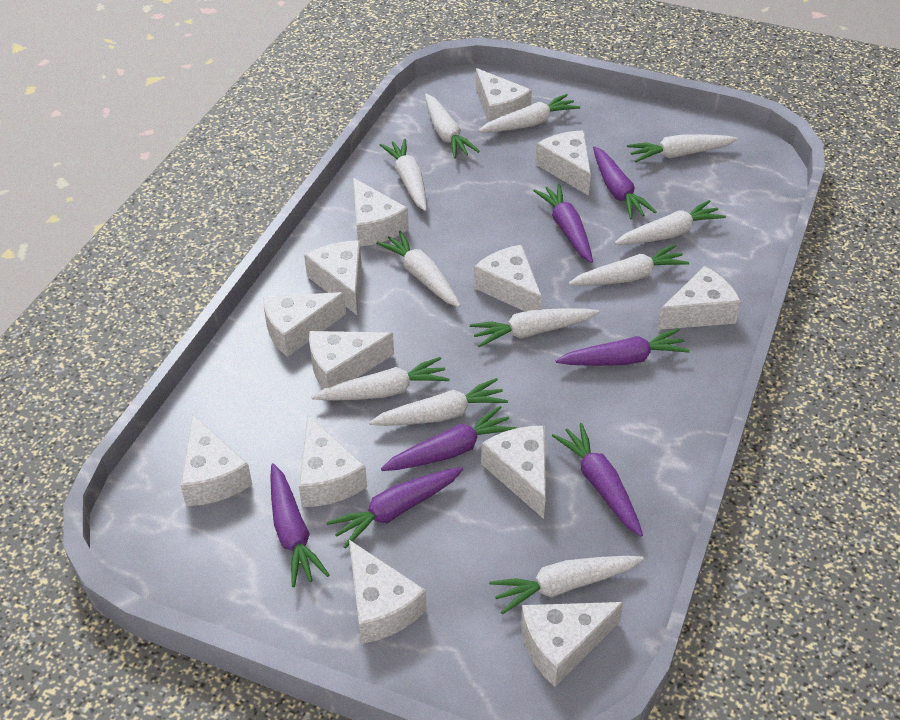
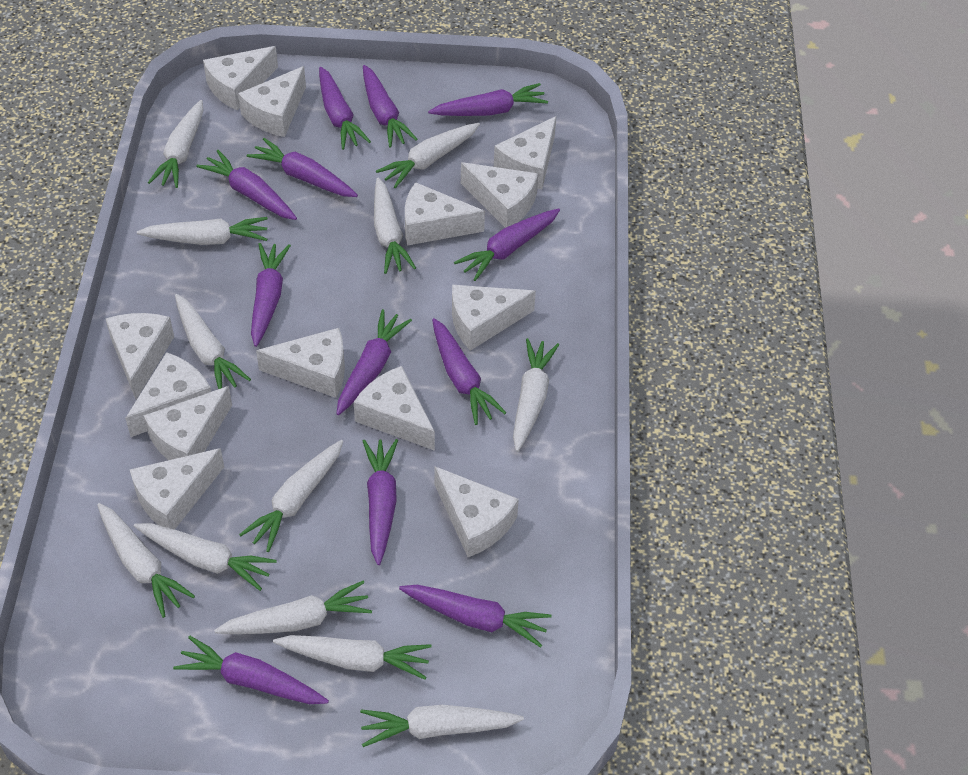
purple carrot: 7 -> 12
white carrot: 11 -> 12

